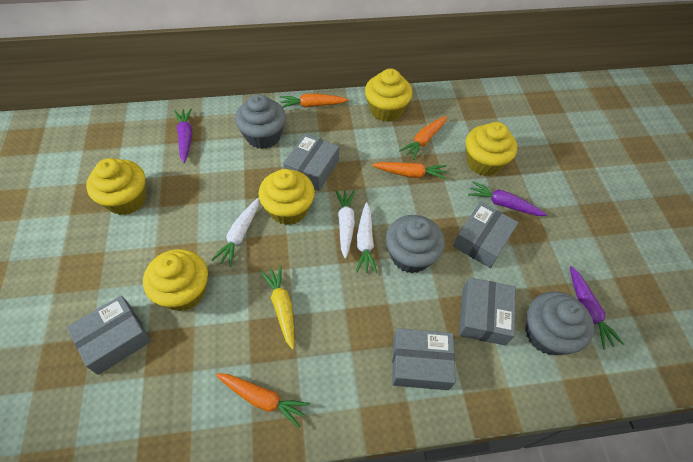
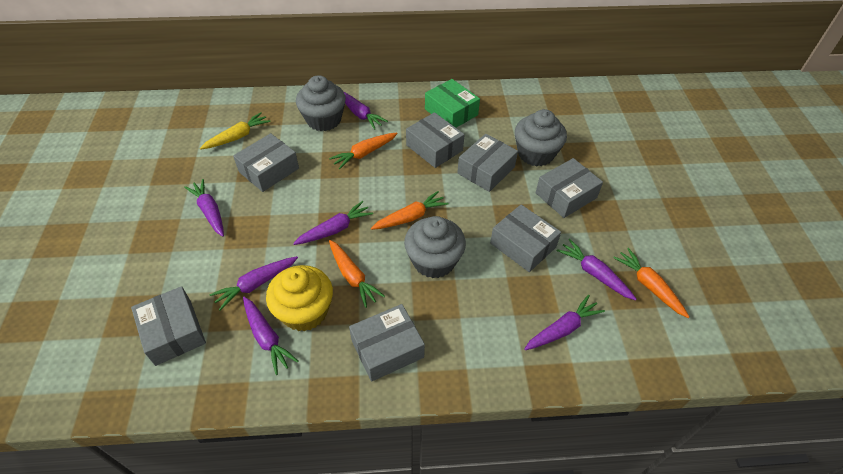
green box: 0 -> 1
grey box: 5 -> 7
purple carrot: 3 -> 7
white carrot: 3 -> 0
yellow cupcake: 5 -> 1

